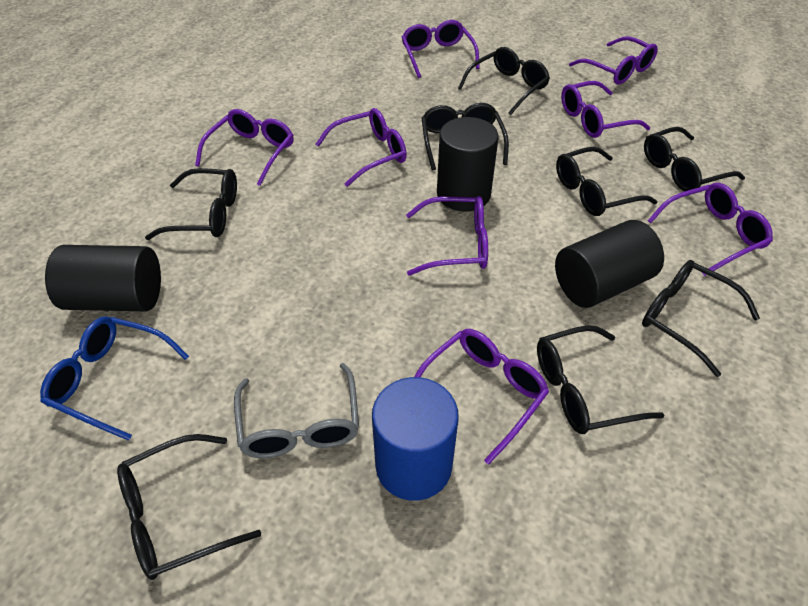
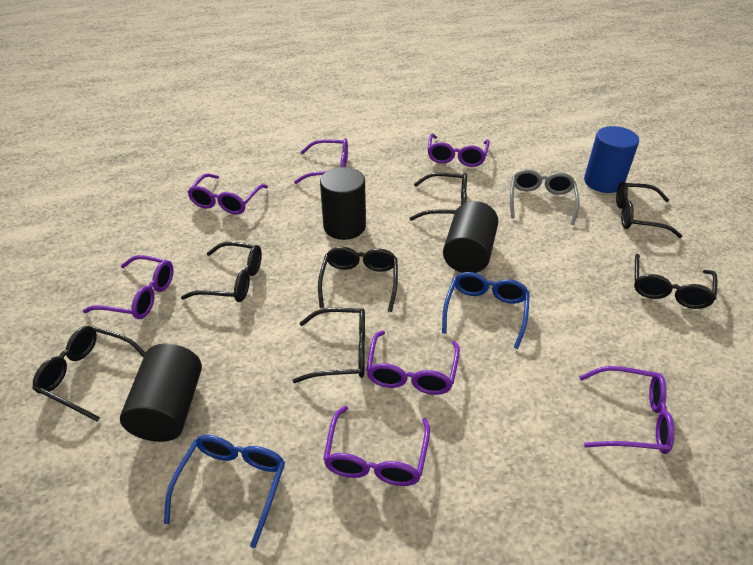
black glasses: 8 -> 7
blue glasses: 1 -> 2
purple glasses: 8 -> 7

